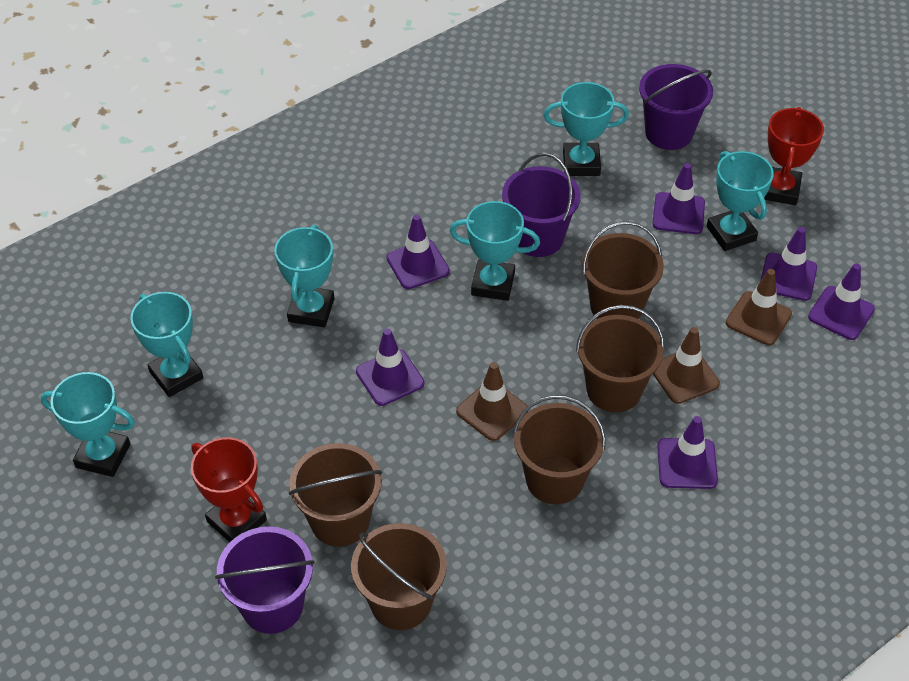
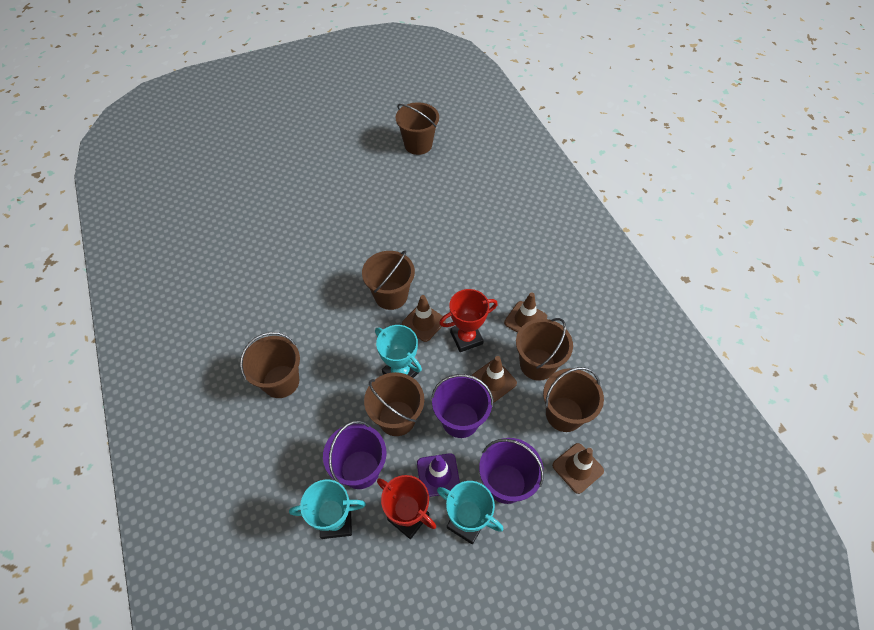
brown bucket: 5 -> 6
brown traffic cone: 3 -> 4
purple traffic cone: 6 -> 1
turquoise trophy: 6 -> 3

